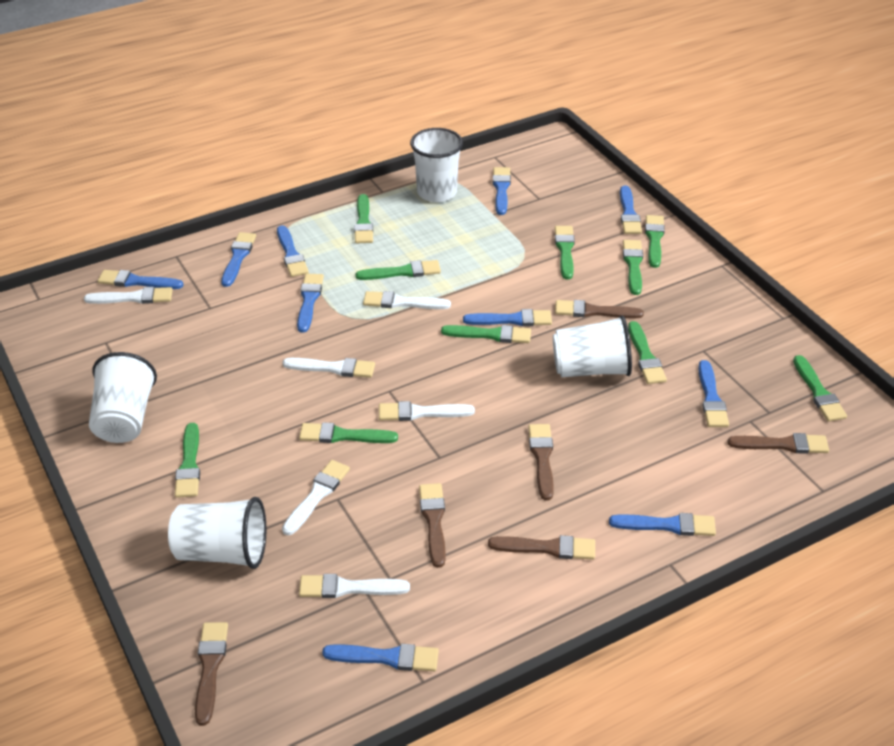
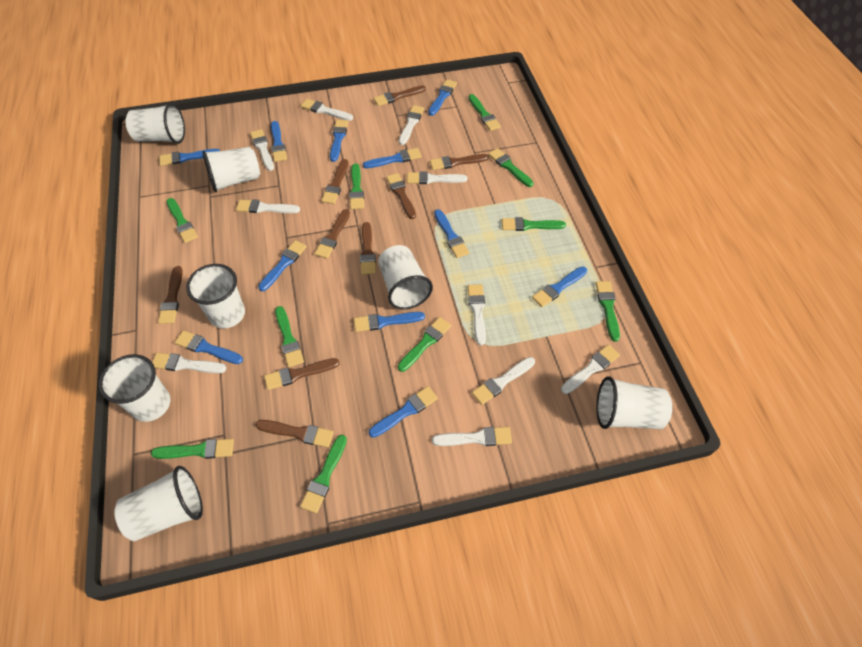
blue brush: 10 -> 11
brown brush: 6 -> 9
white brush: 6 -> 10
white cup: 4 -> 7

